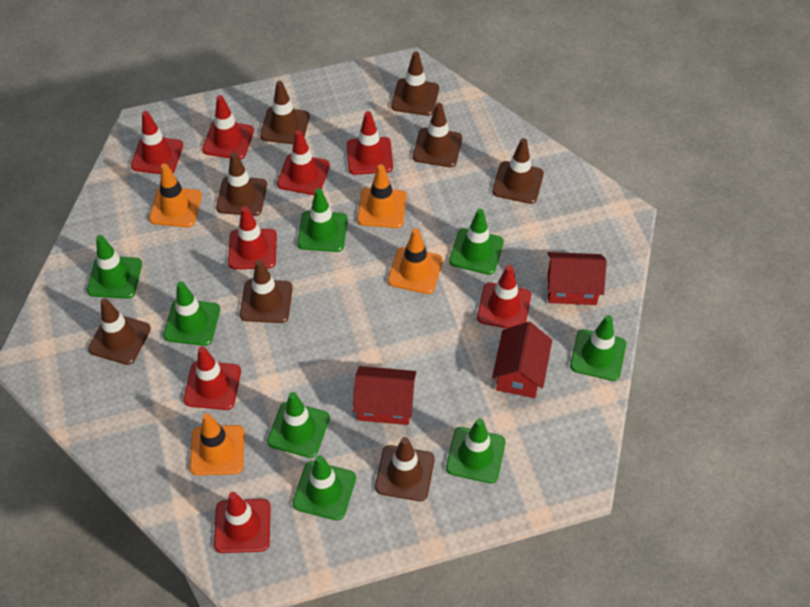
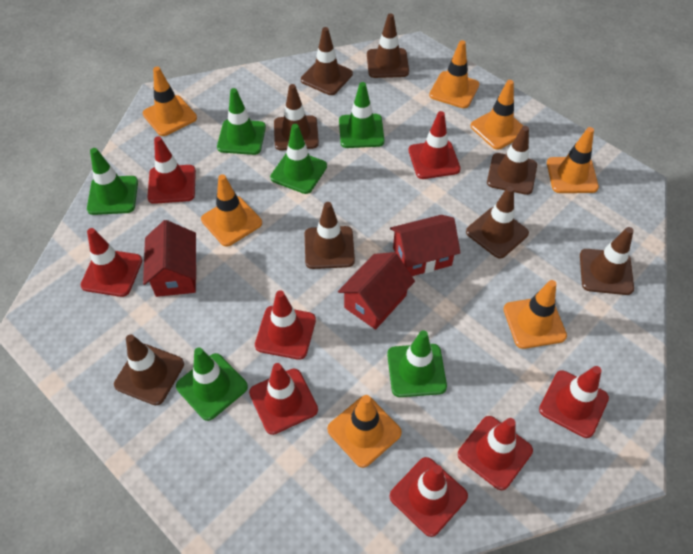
green traffic cone: 8 -> 6
orange traffic cone: 4 -> 7

